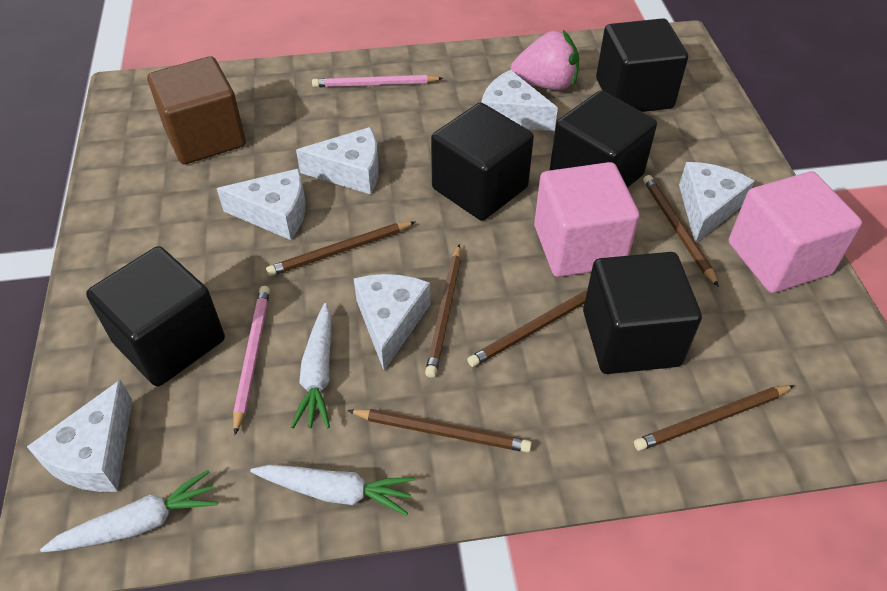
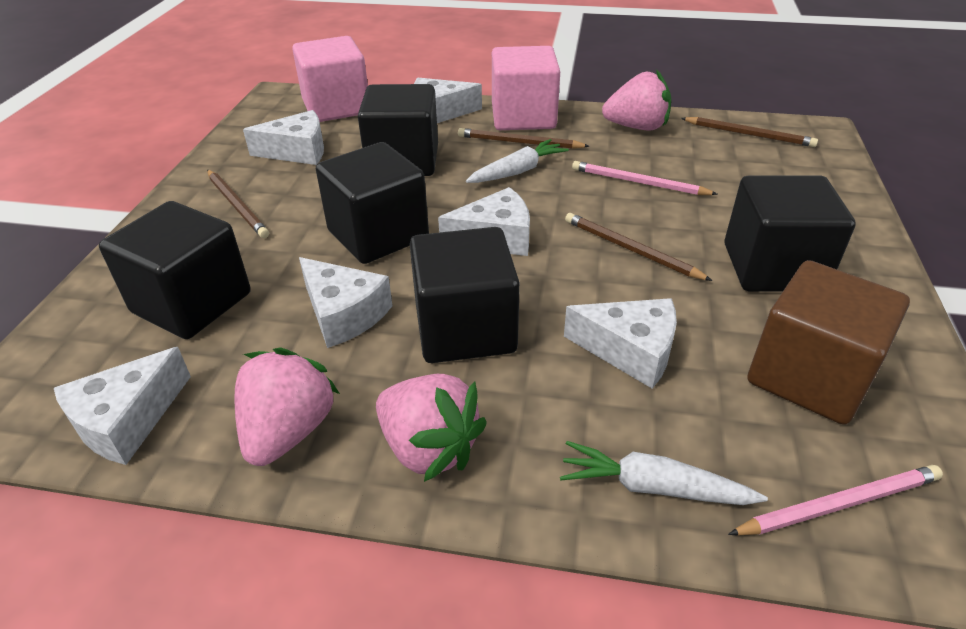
brown pencil: 6 -> 4
pink strawberry: 1 -> 3
white carrot: 3 -> 2

